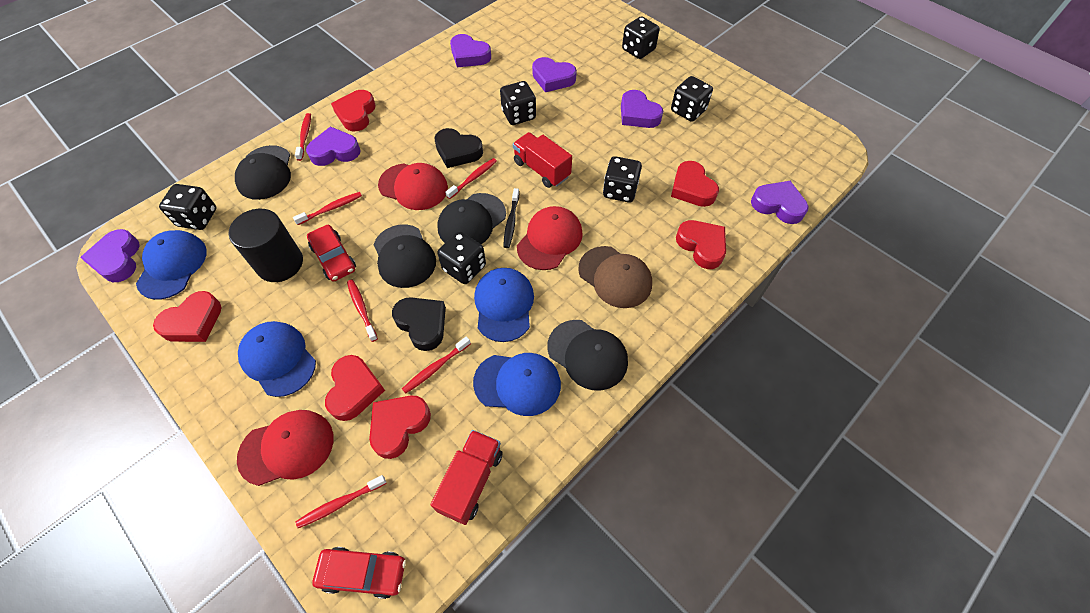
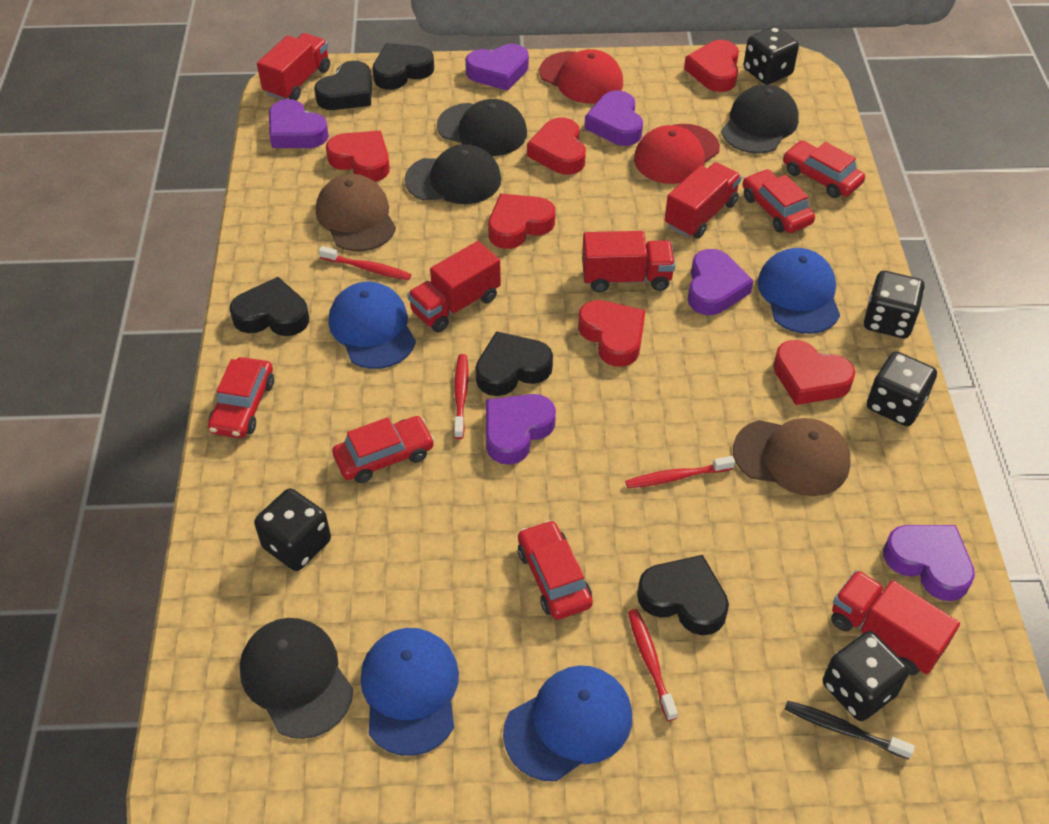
black cylinder: 1 -> 0
black dice: 6 -> 5
black heart: 2 -> 5
brown cap: 1 -> 2
red cap: 3 -> 2
red car: 2 -> 5
red toothbrush: 6 -> 4
red truck: 2 -> 5

